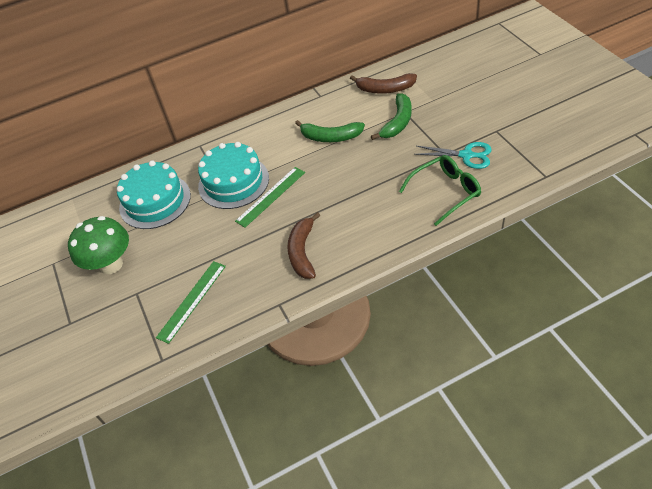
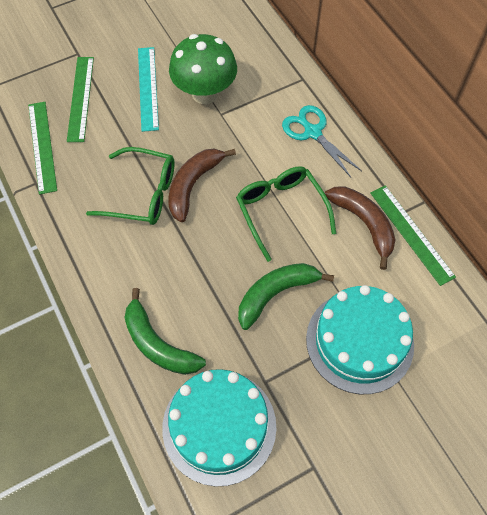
green glasses: 1 -> 2
green ruler: 2 -> 3
turquoise ruler: 0 -> 1

